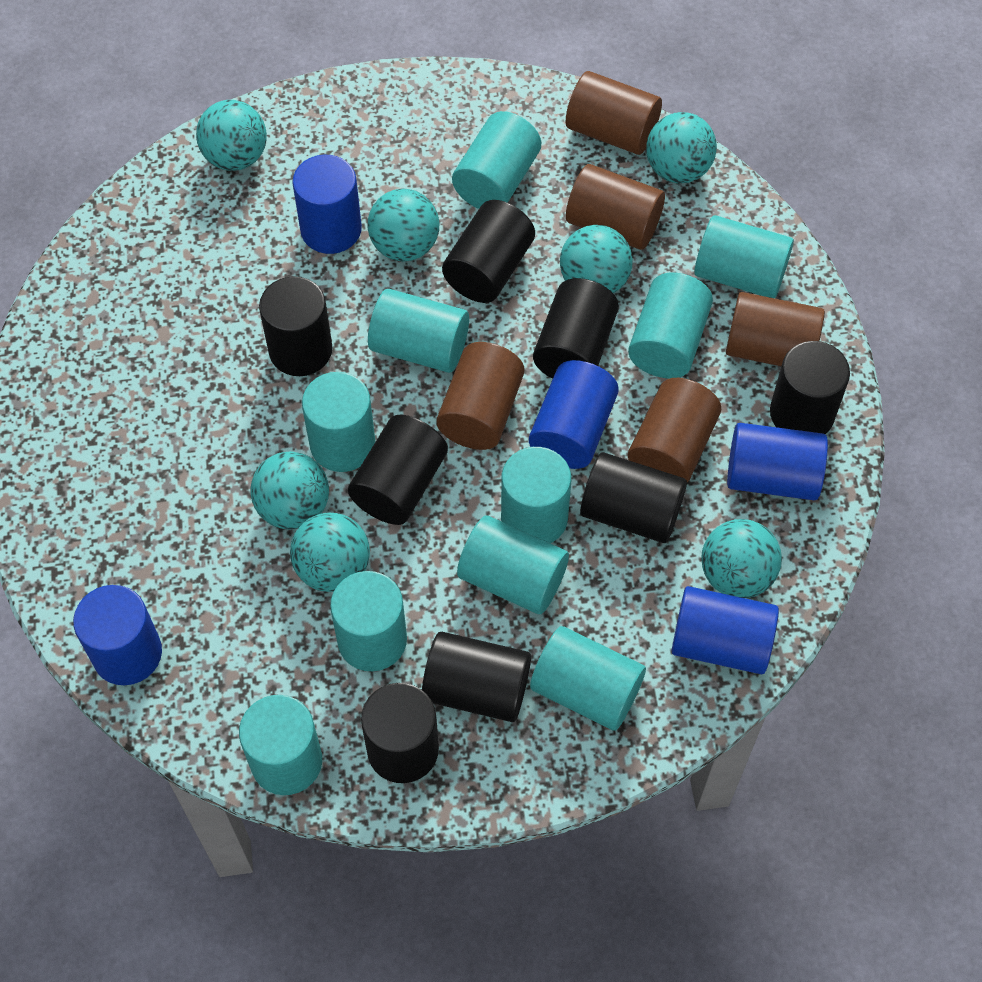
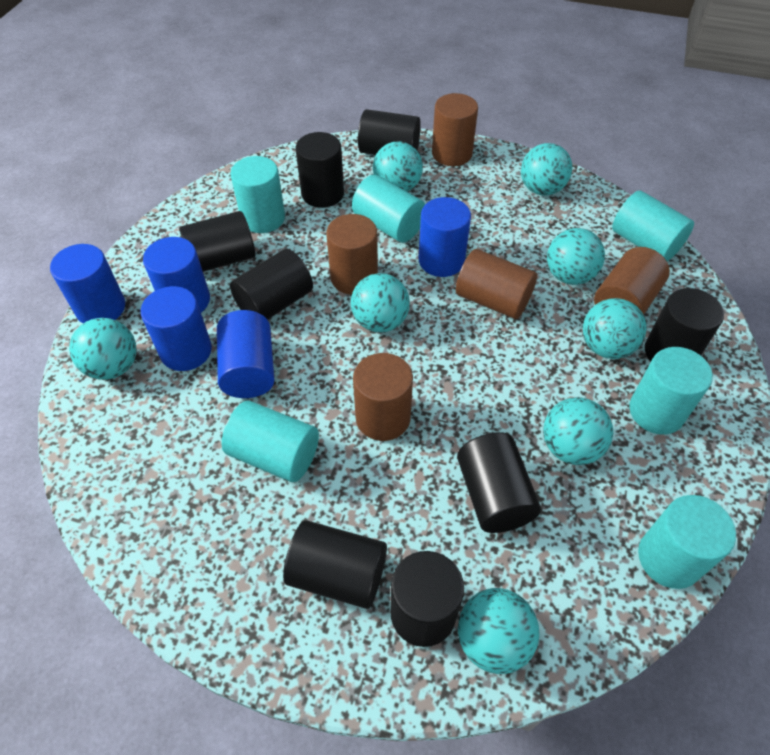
turquoise ball: 7 -> 8
turquoise cylinder: 10 -> 6

